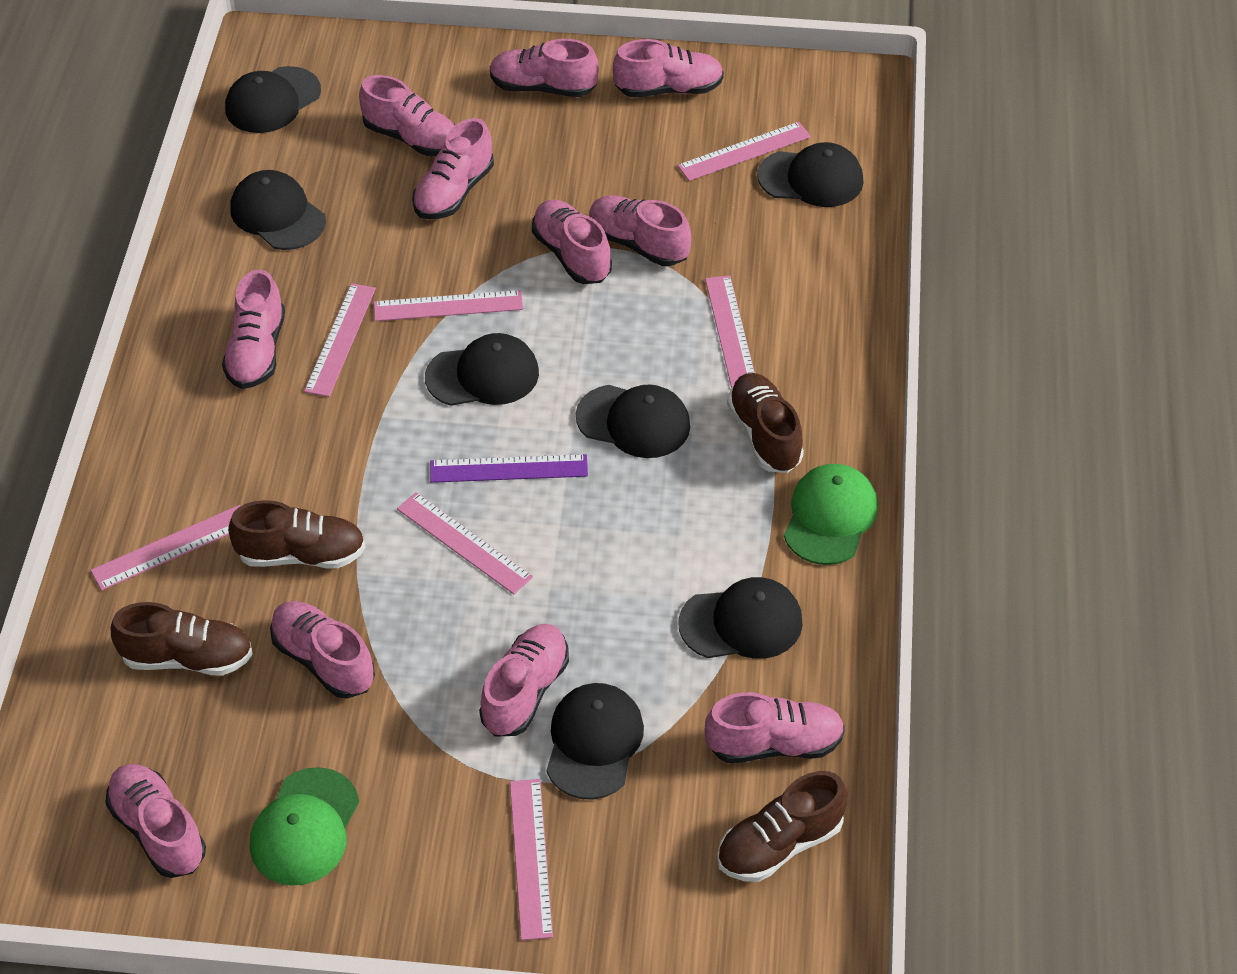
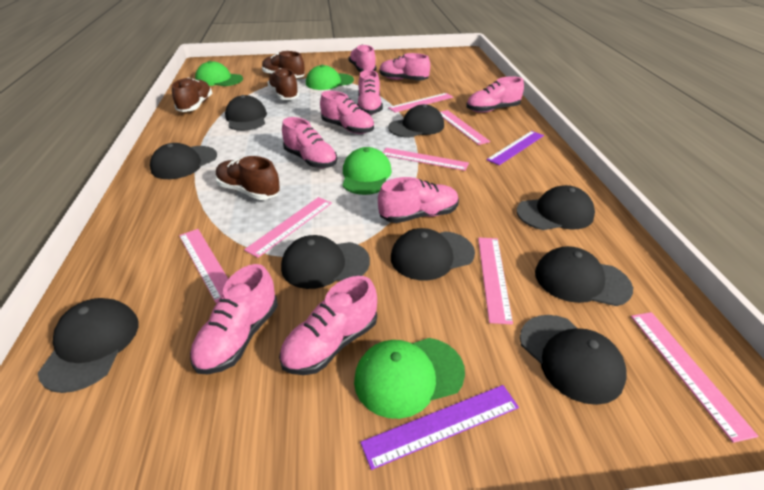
black cap: 7 -> 9
green cap: 2 -> 4
pink shoe: 11 -> 9
purple ruler: 1 -> 2

